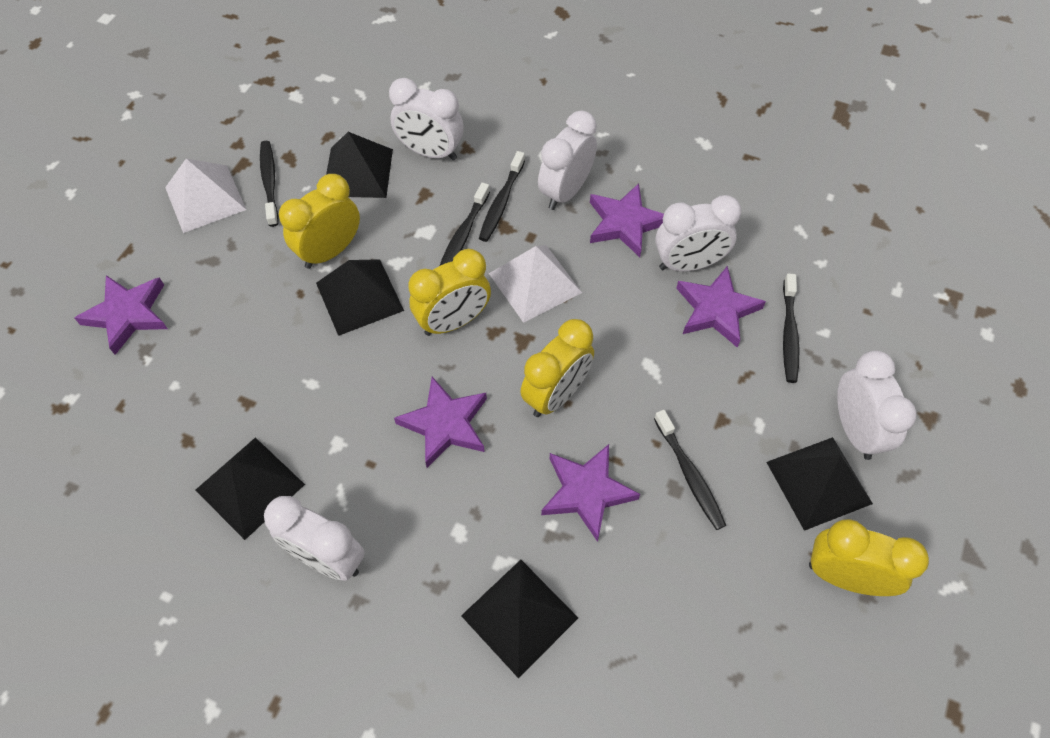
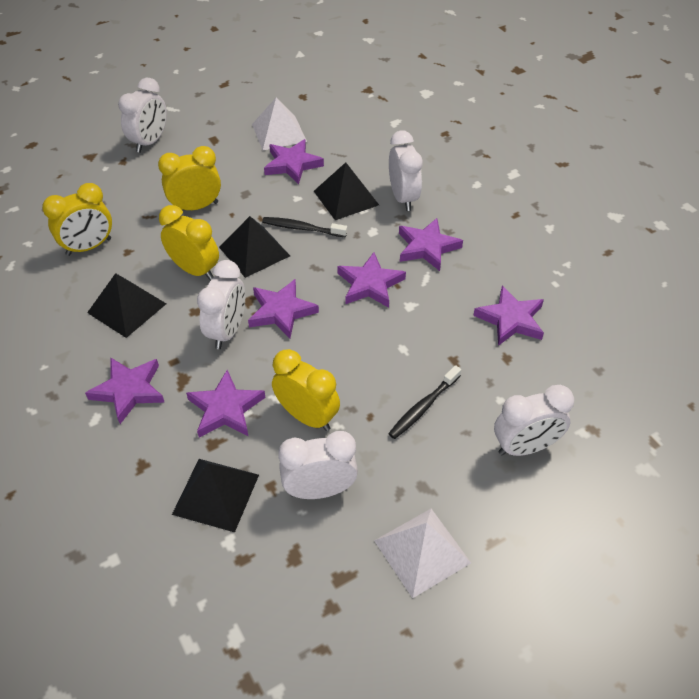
black pyramid: 5 -> 4
black toothbrush: 5 -> 2
purple star: 5 -> 7

